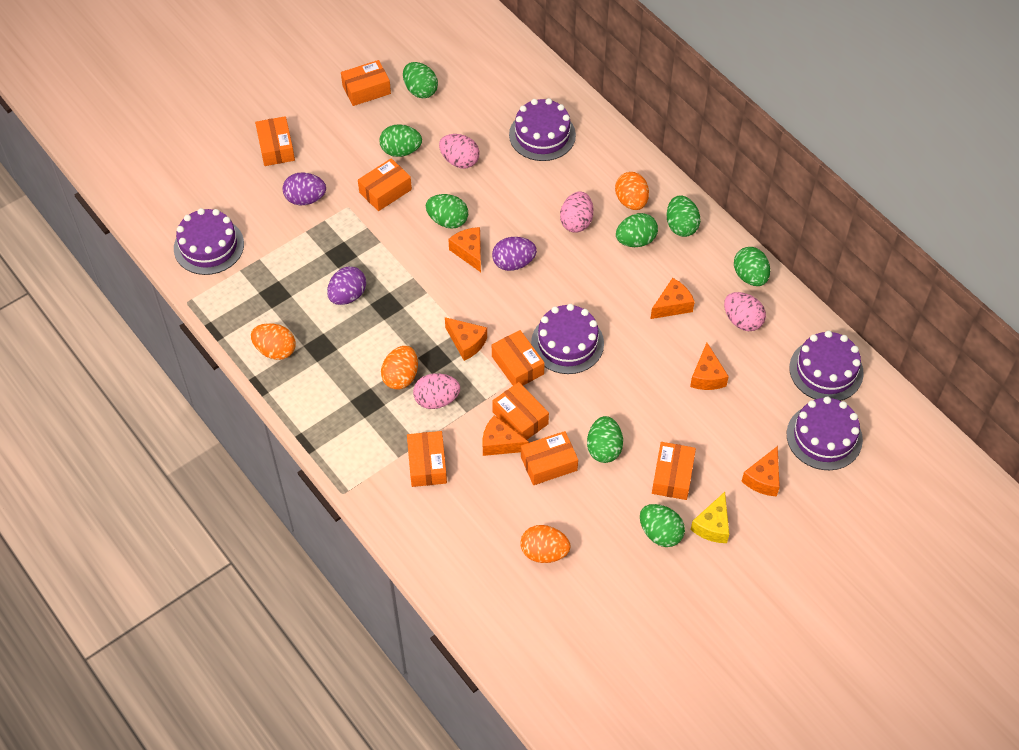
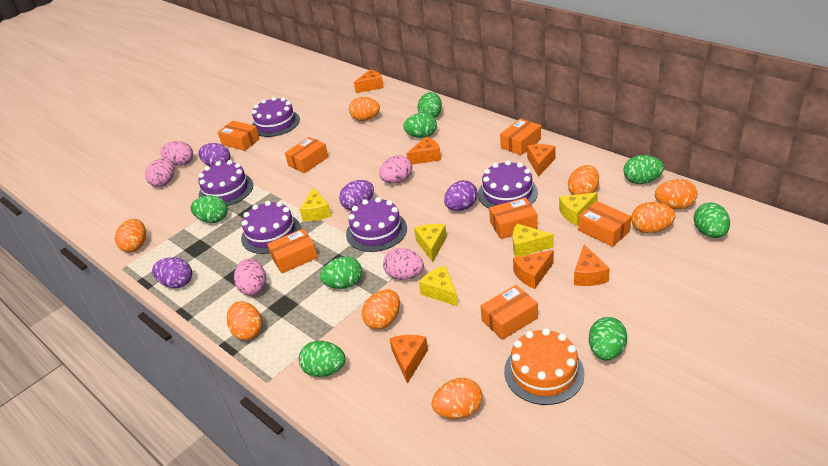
orange box: 8 -> 7
orange cake: 0 -> 1
orange egg: 4 -> 8
pink egg: 4 -> 5
purple egg: 3 -> 4
yellow cheese: 1 -> 5

